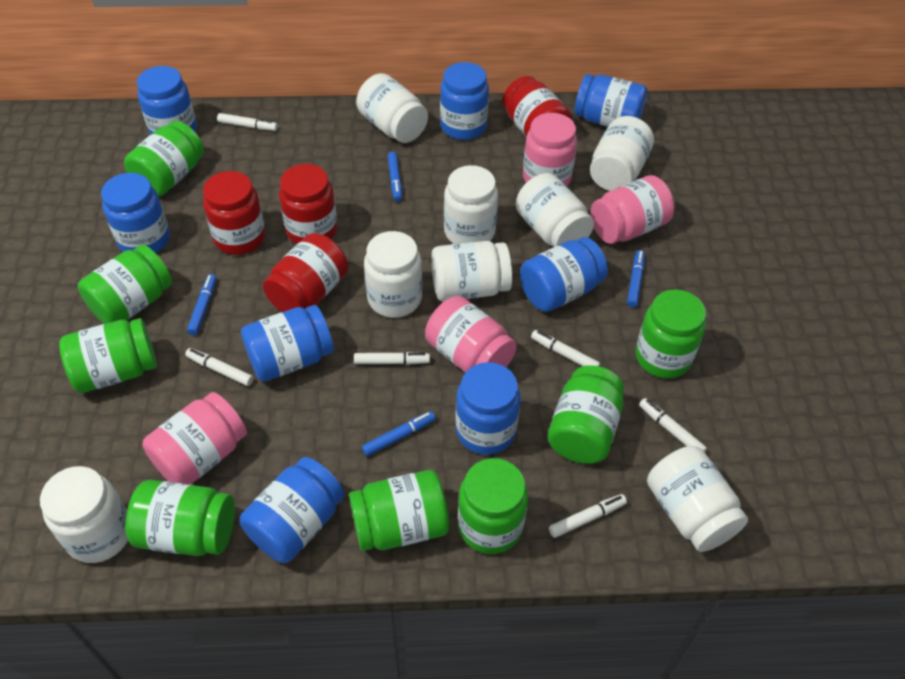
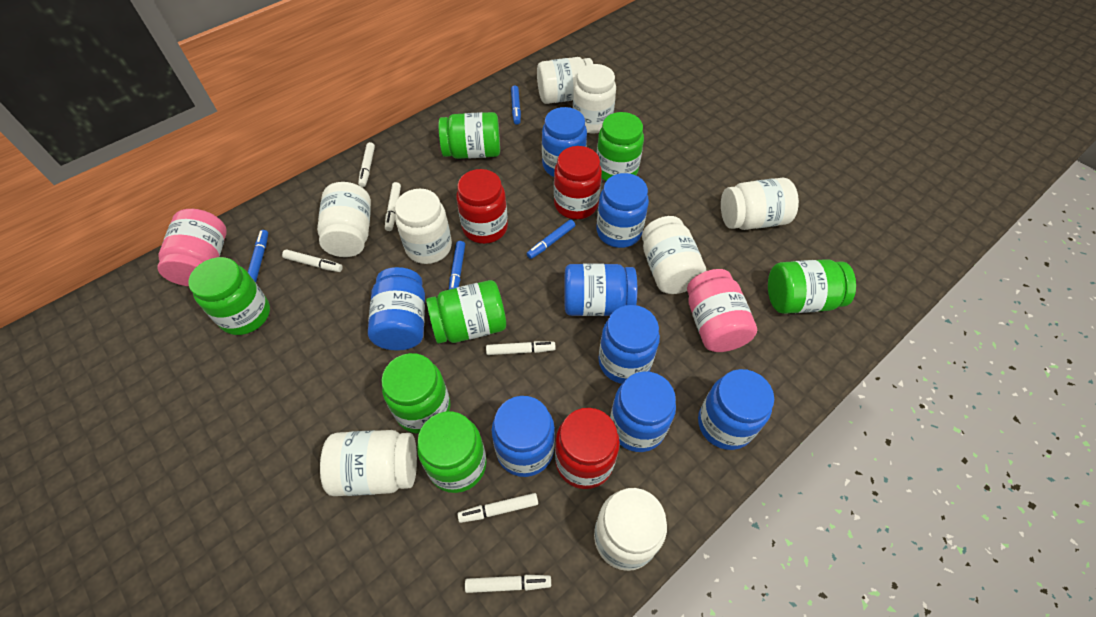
green jar: 8 -> 7
pink jar: 4 -> 2
red jar: 4 -> 3

